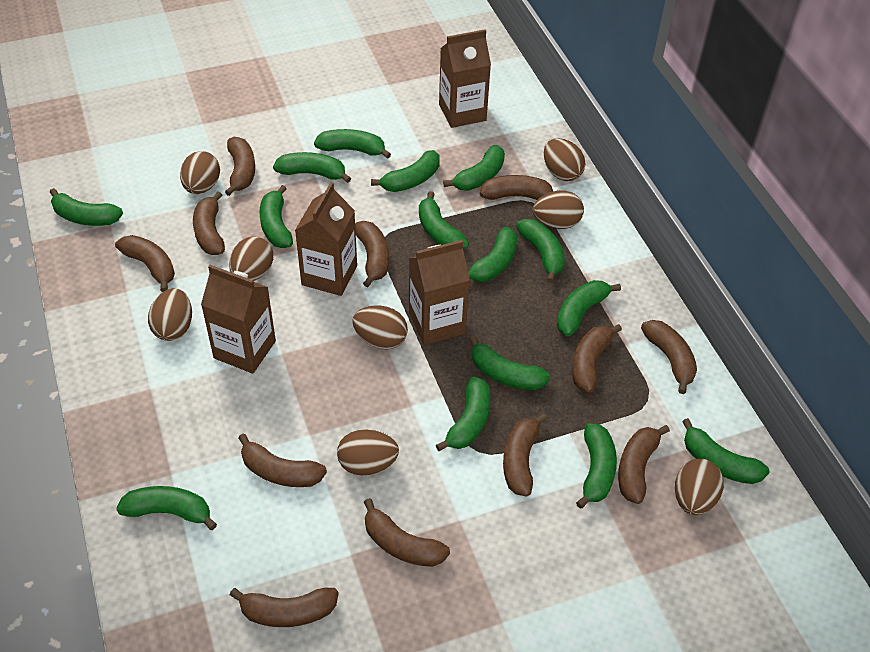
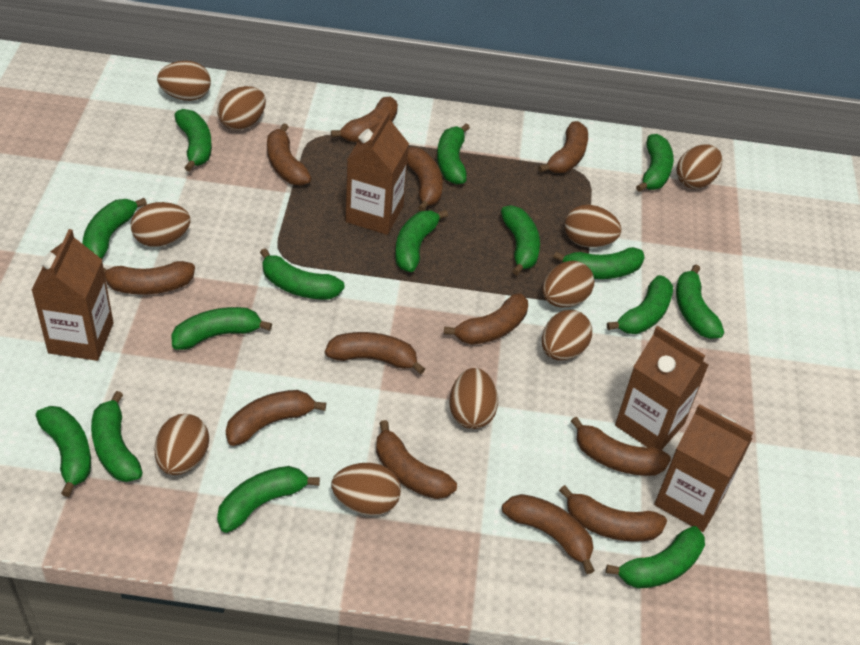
brown egg: 8 -> 10

